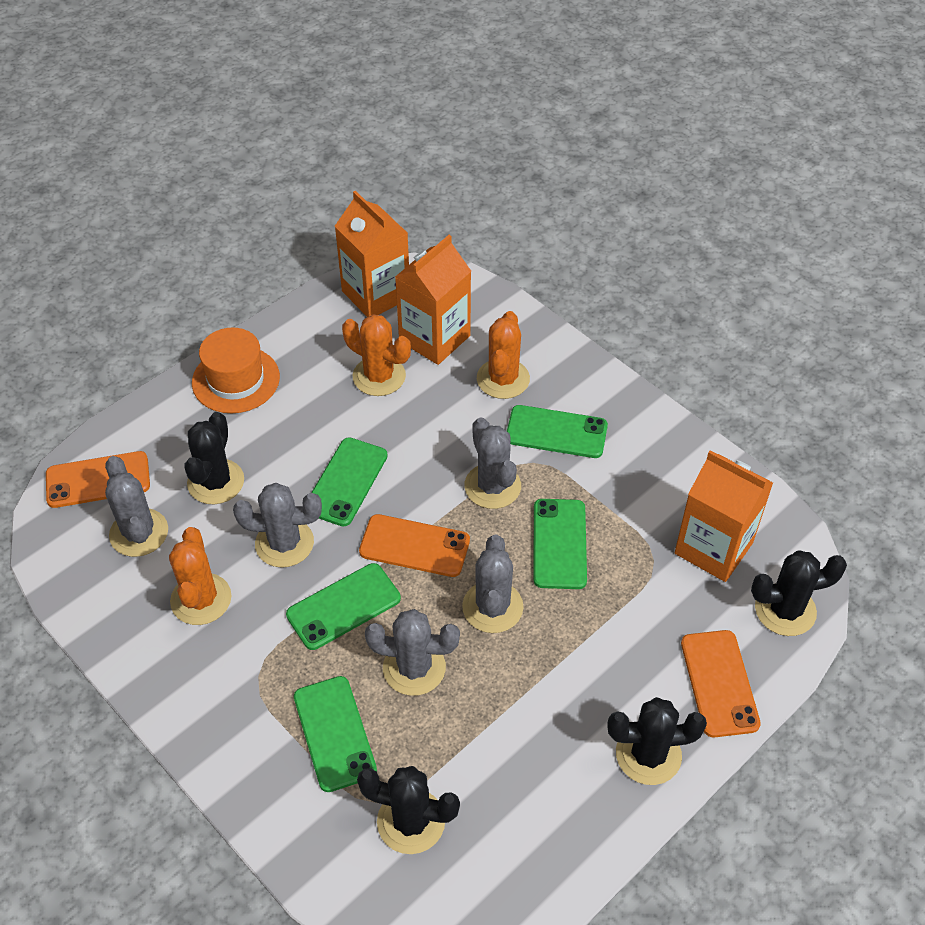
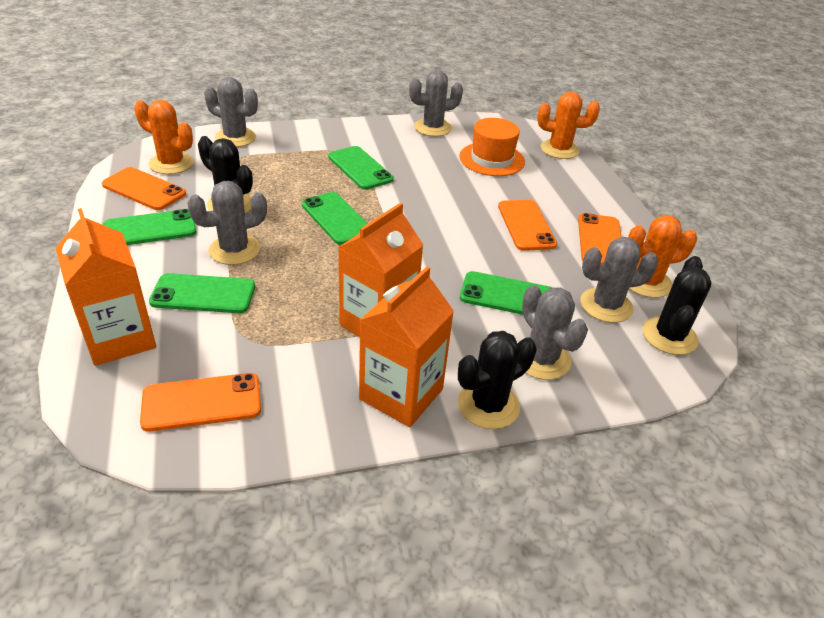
black cactus: 4 -> 3
orange phone: 3 -> 4

